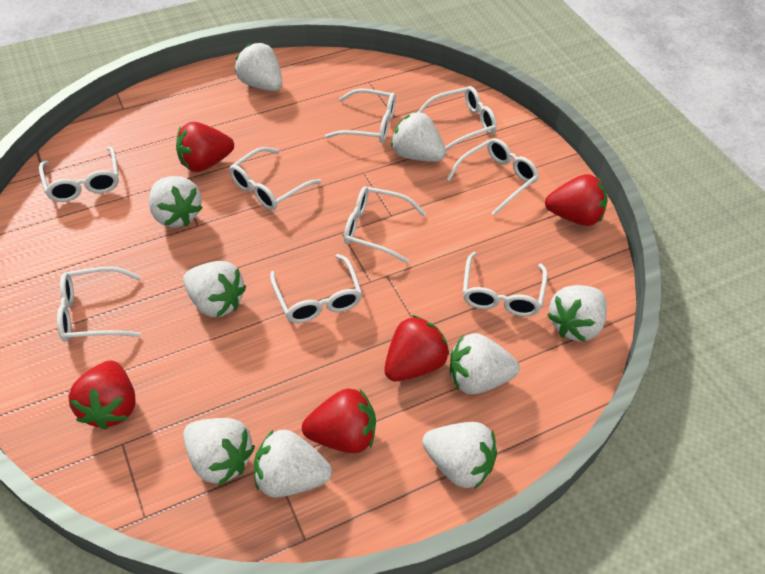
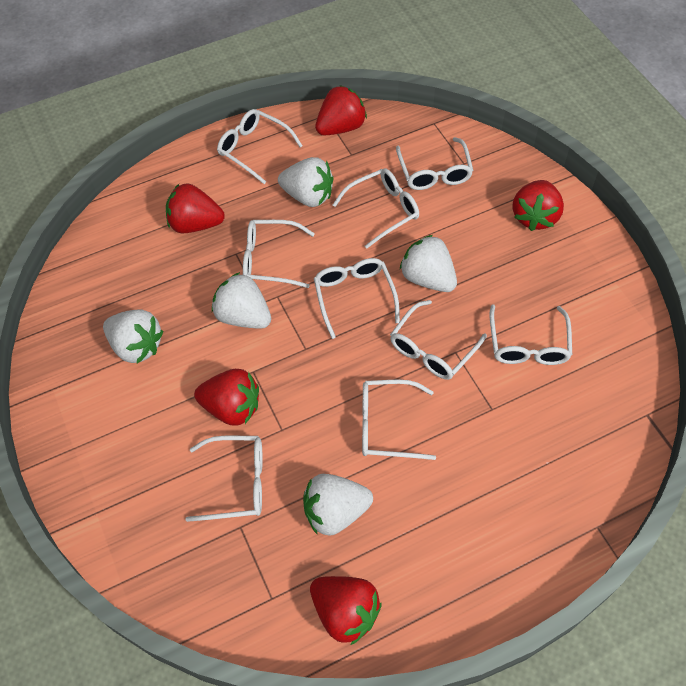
white strawberry: 9 -> 5

